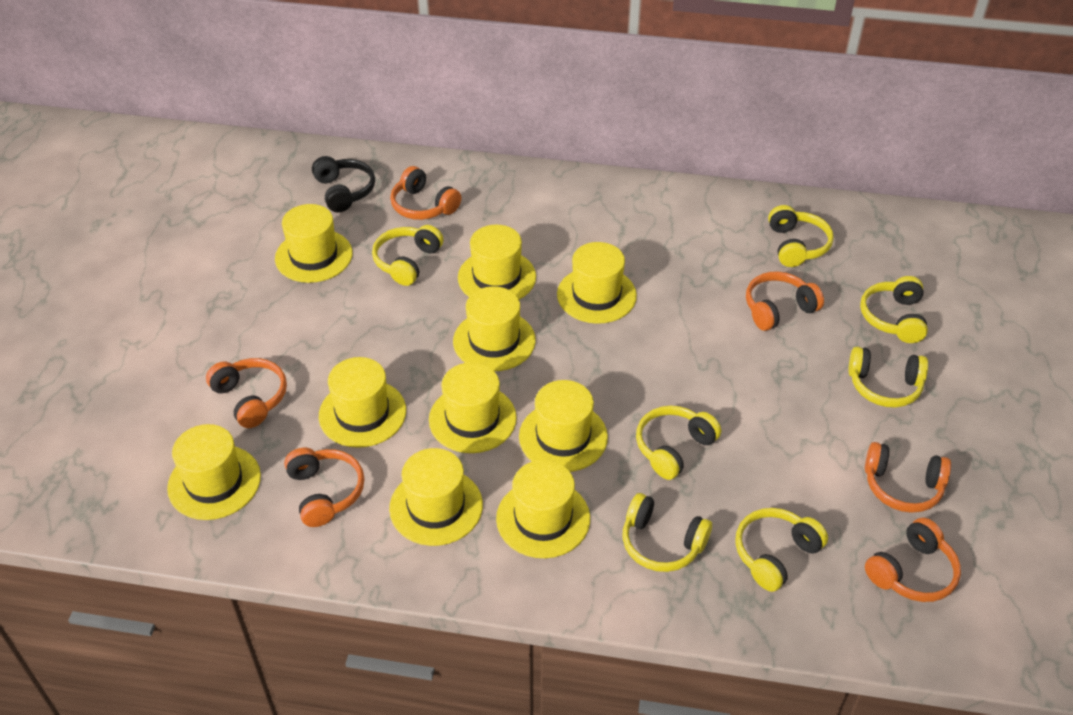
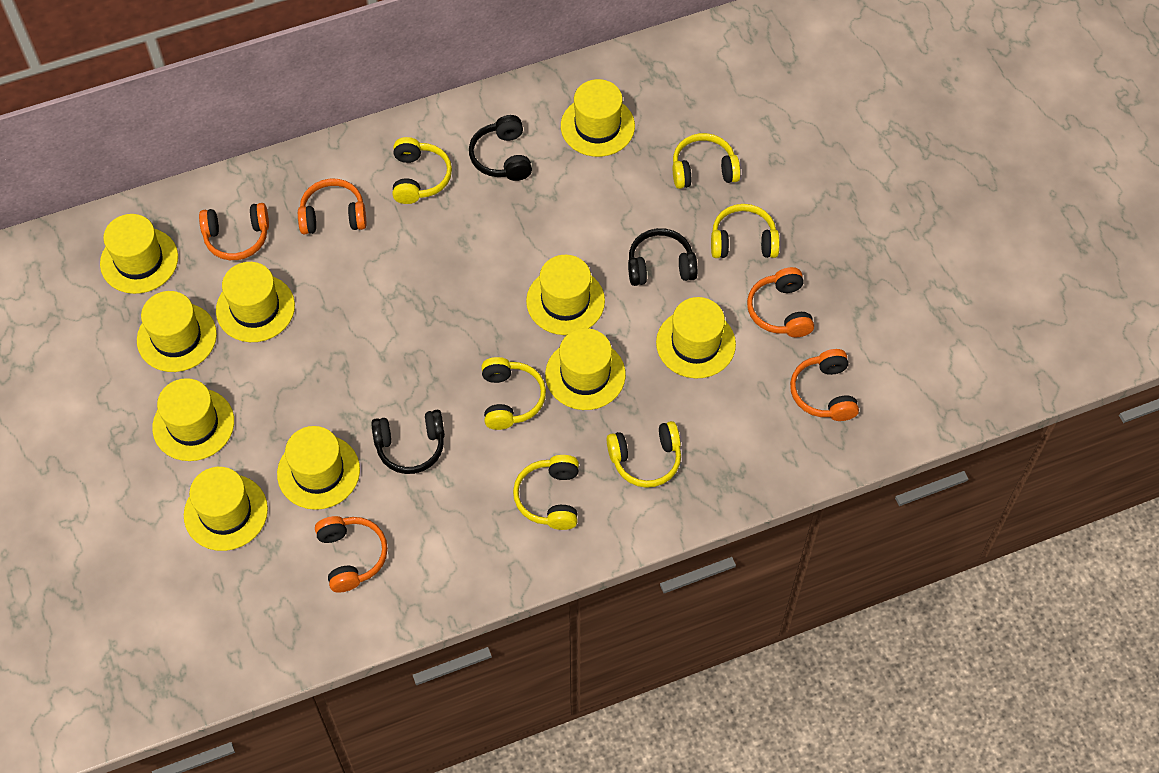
black headphones: 1 -> 3
orange headphones: 6 -> 5
yellow headphones: 7 -> 6

